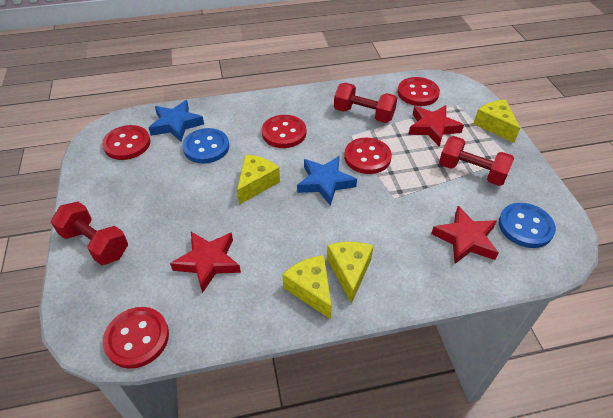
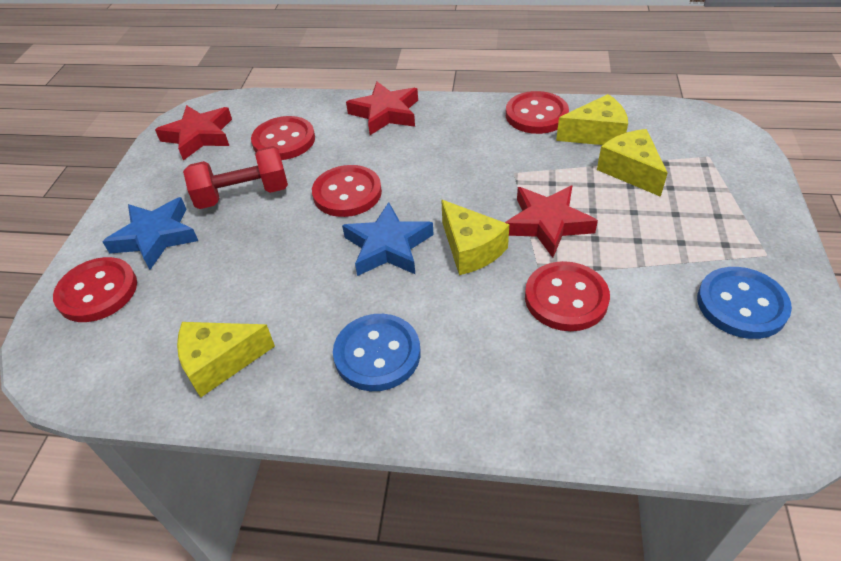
red dumbbell: 3 -> 1

